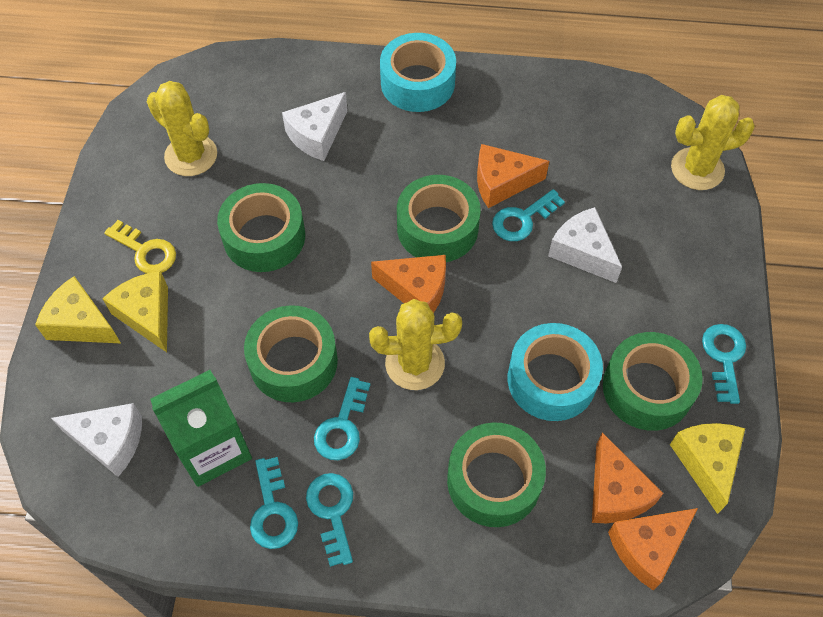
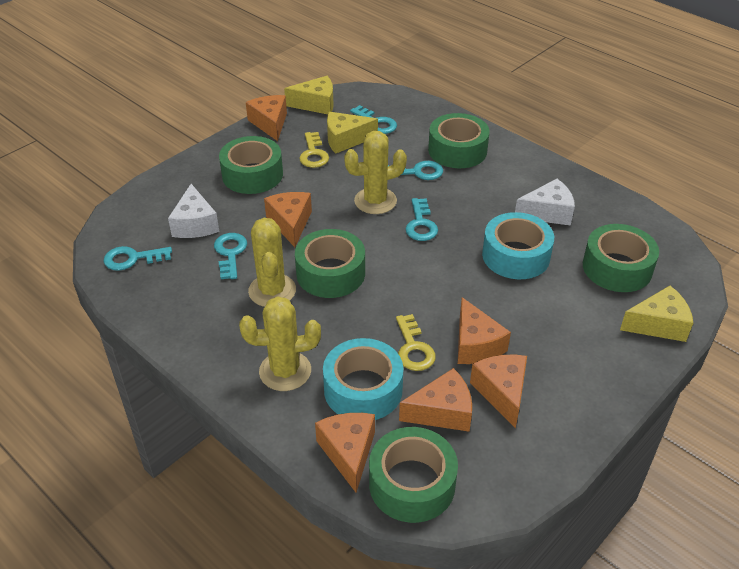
green carton: 1 -> 0
orange cheese: 4 -> 6
white cheese: 3 -> 2
yellow key: 1 -> 2

